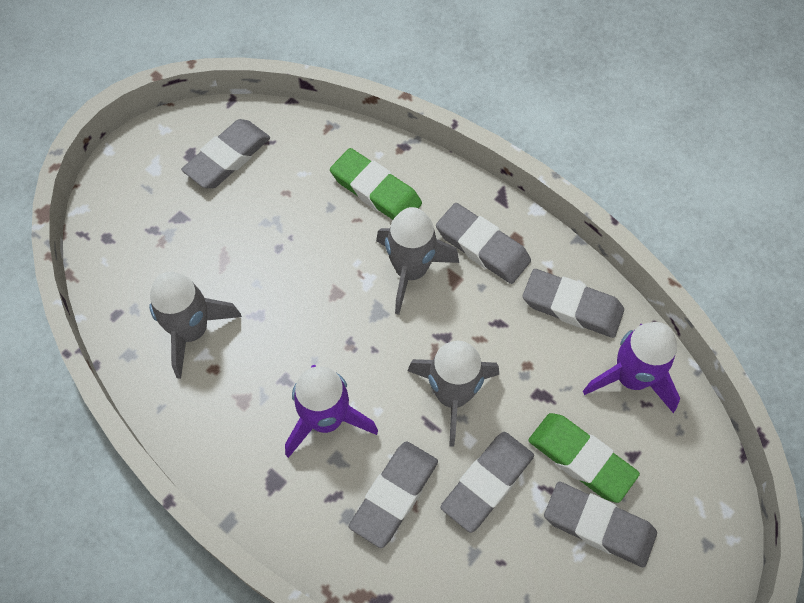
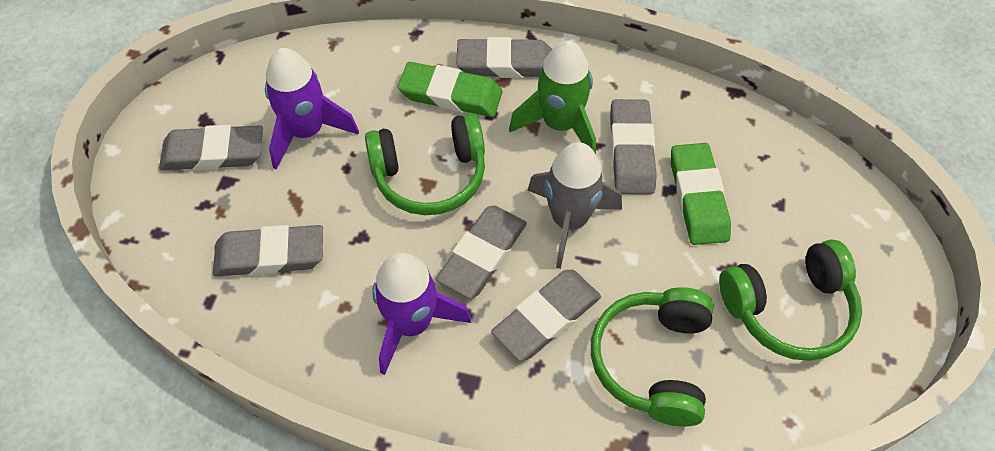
green headphones: 0 -> 3
green rocket: 0 -> 1
grey rocket: 3 -> 1

